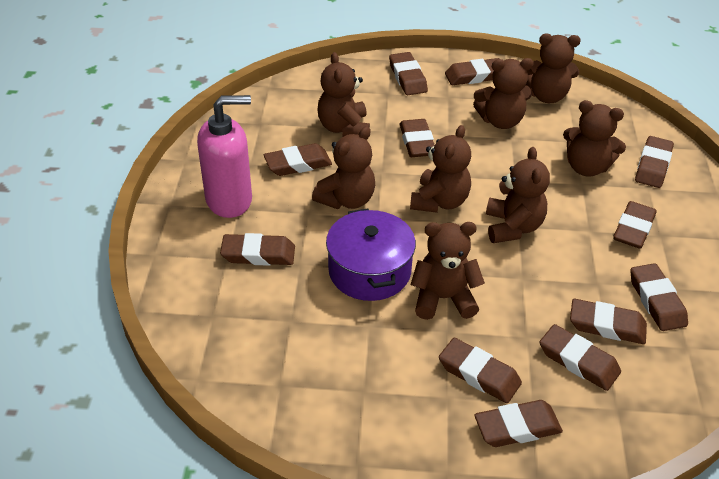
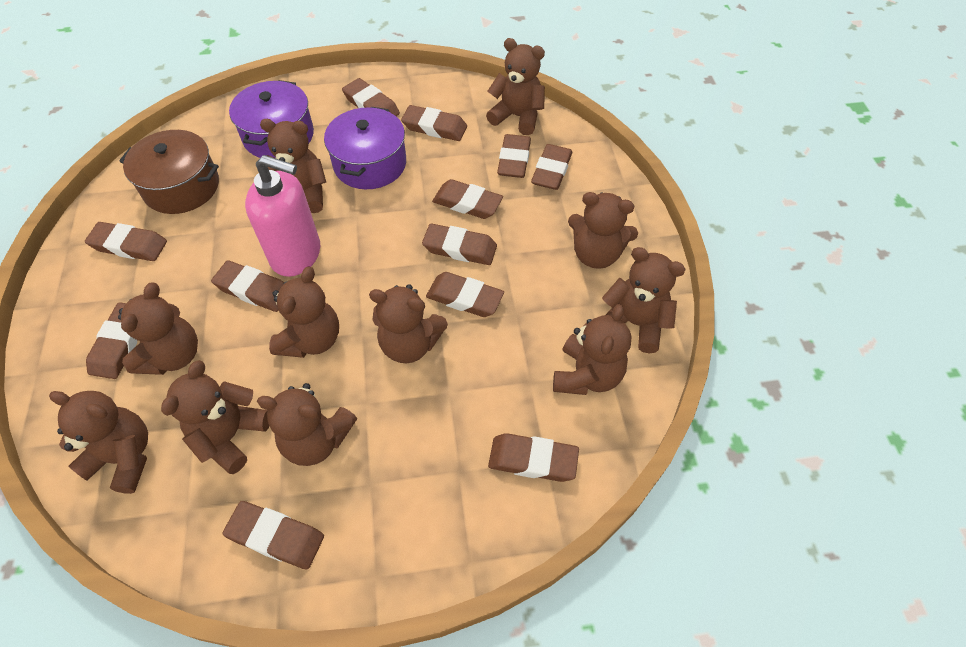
brown pot: 0 -> 1
brown teddy bear: 8 -> 11
purple pot: 1 -> 2

